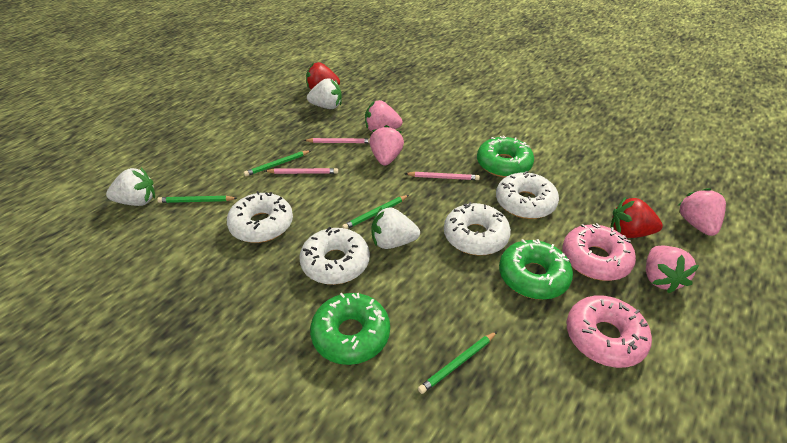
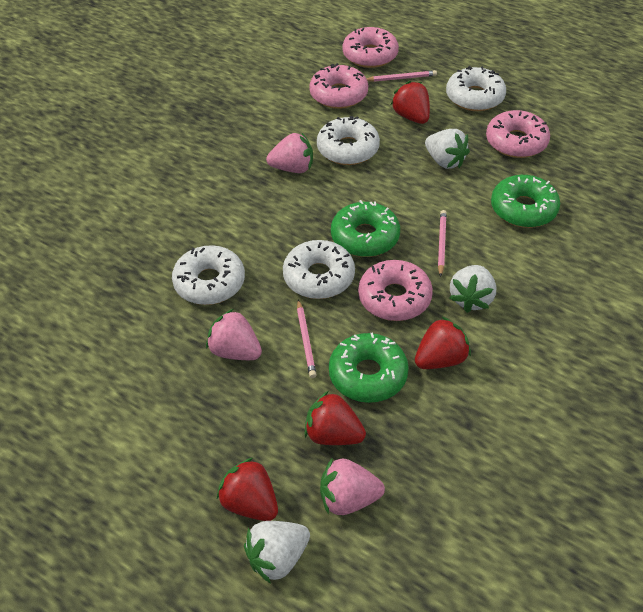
green pencil: 4 -> 0
pink donut: 2 -> 4
pink strawberry: 4 -> 3
red strawberry: 2 -> 4

